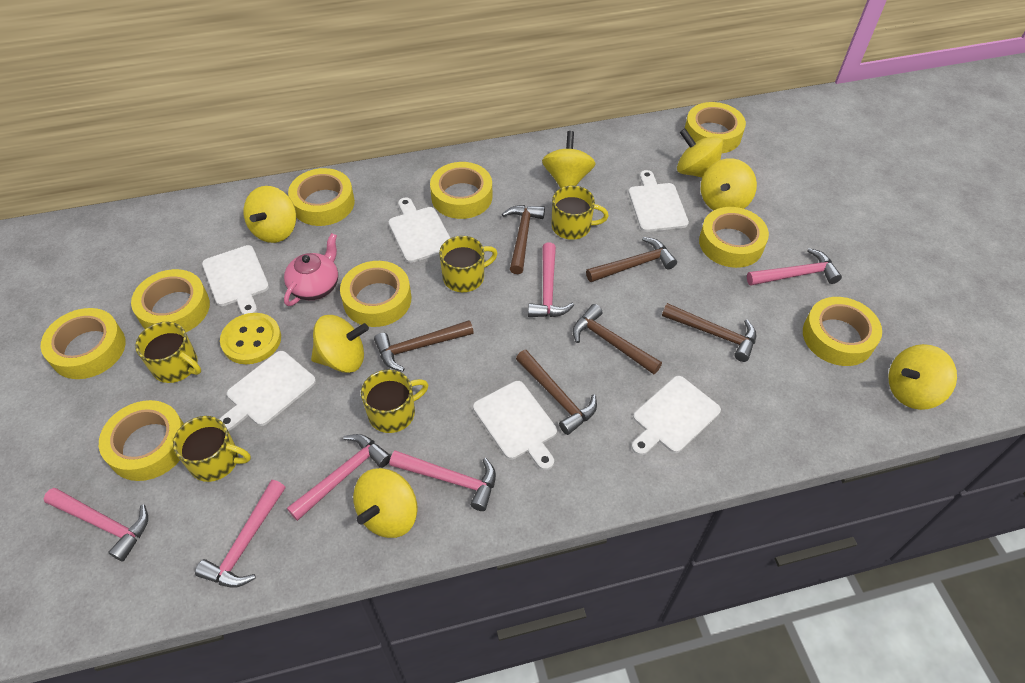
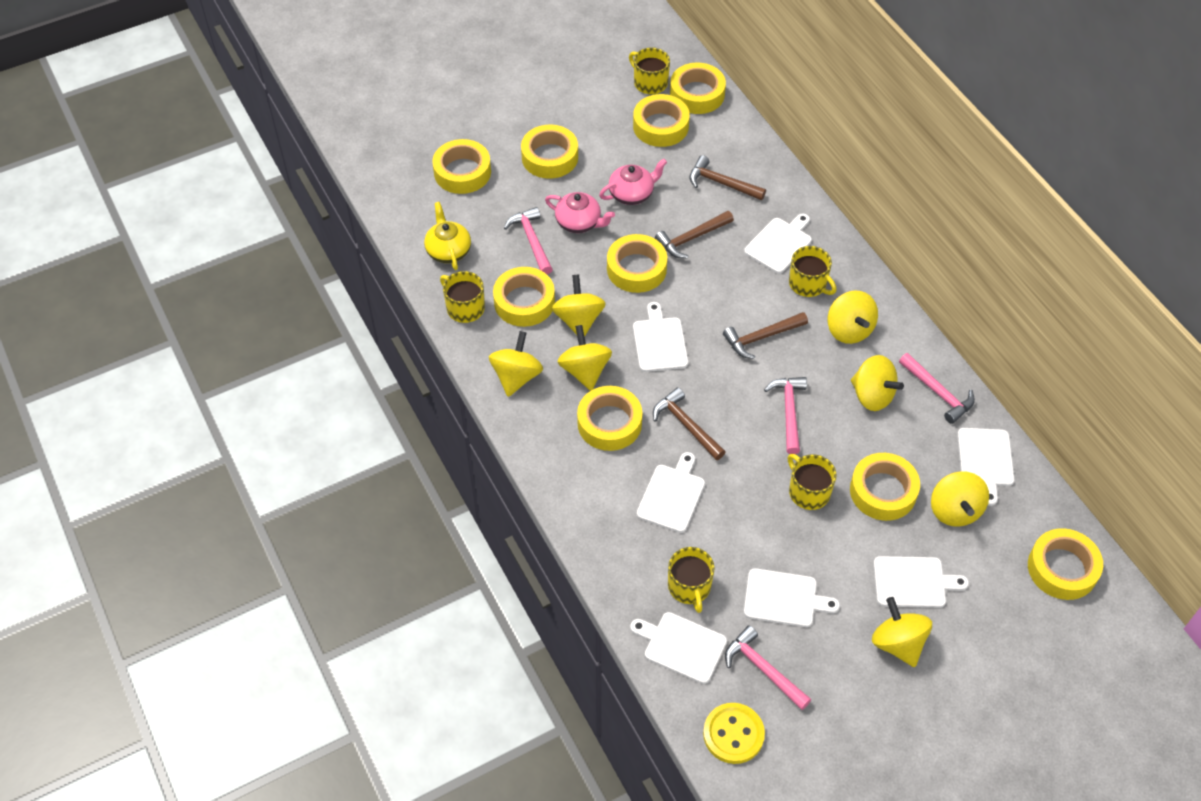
brown hammer: 6 -> 4
pink hammer: 6 -> 4
pink teapot: 1 -> 2
white cutting board: 6 -> 7
yellow teapot: 0 -> 1

